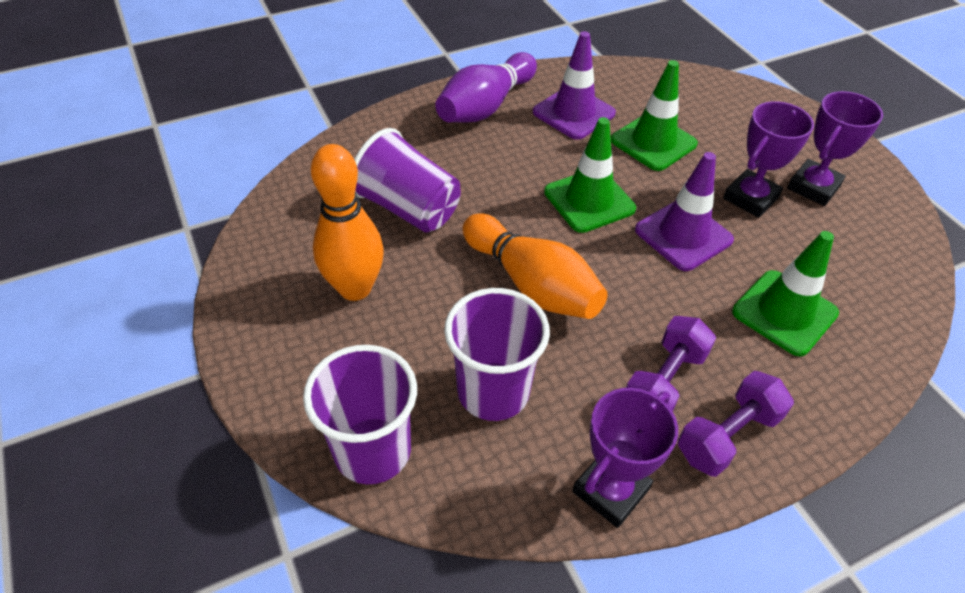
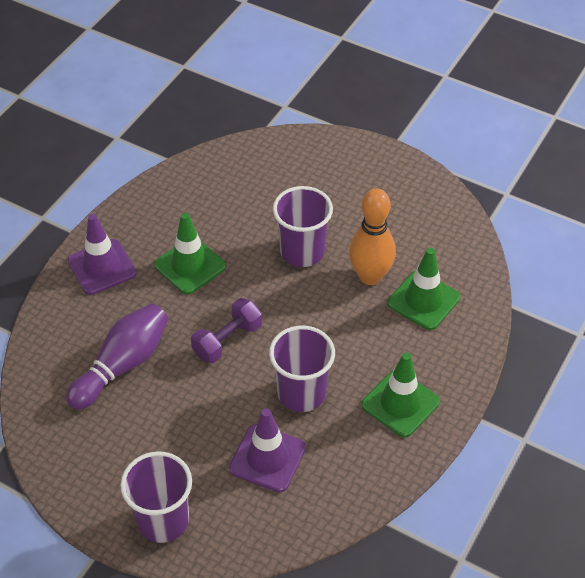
orange bowling pin: 2 -> 1
purple dumbbell: 2 -> 1
purple trophy: 3 -> 0

